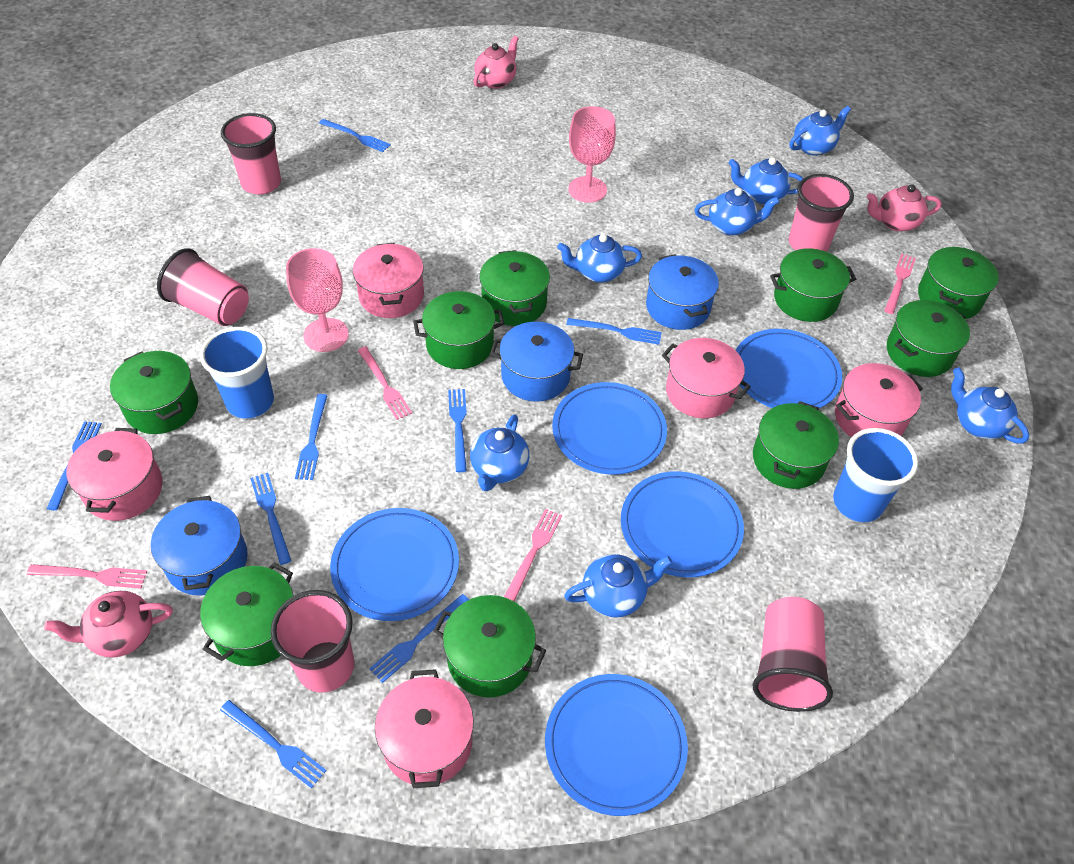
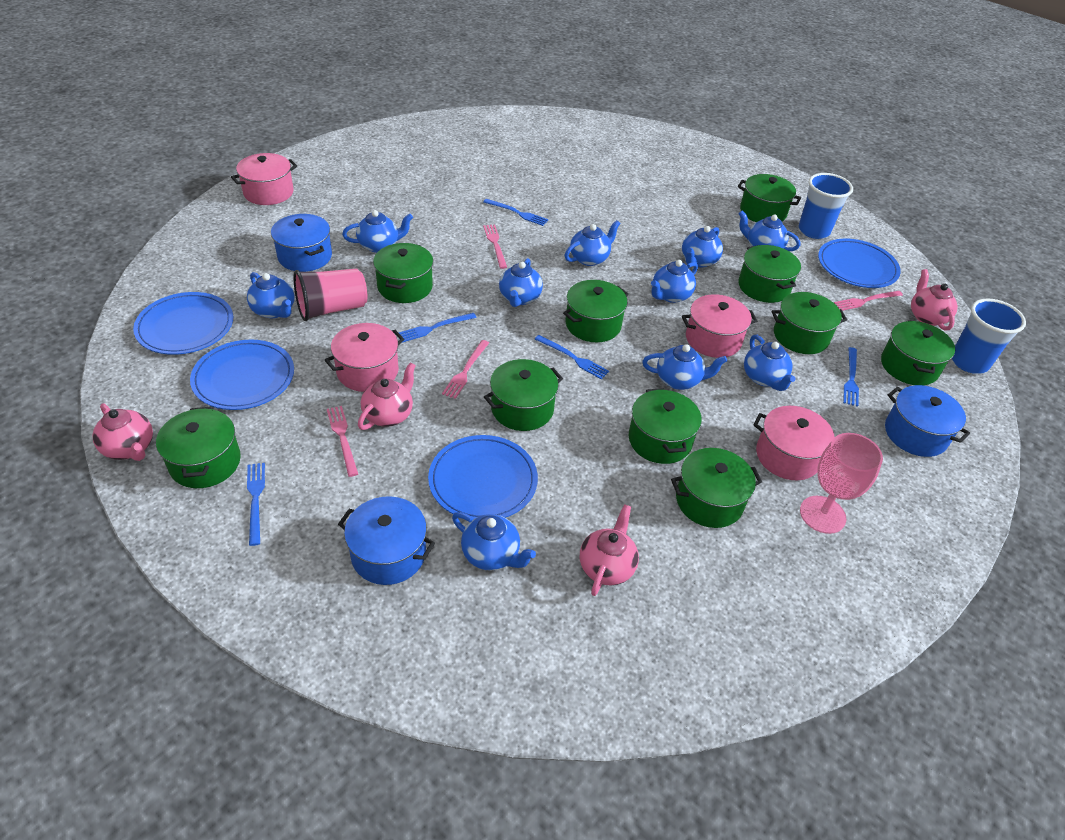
blue fork: 8 -> 5
blue plate: 5 -> 4
blue teapot: 7 -> 10
green pot: 9 -> 10
pink cup: 5 -> 1
pink goblet: 2 -> 1
pink pot: 5 -> 4
pink teapot: 3 -> 4

